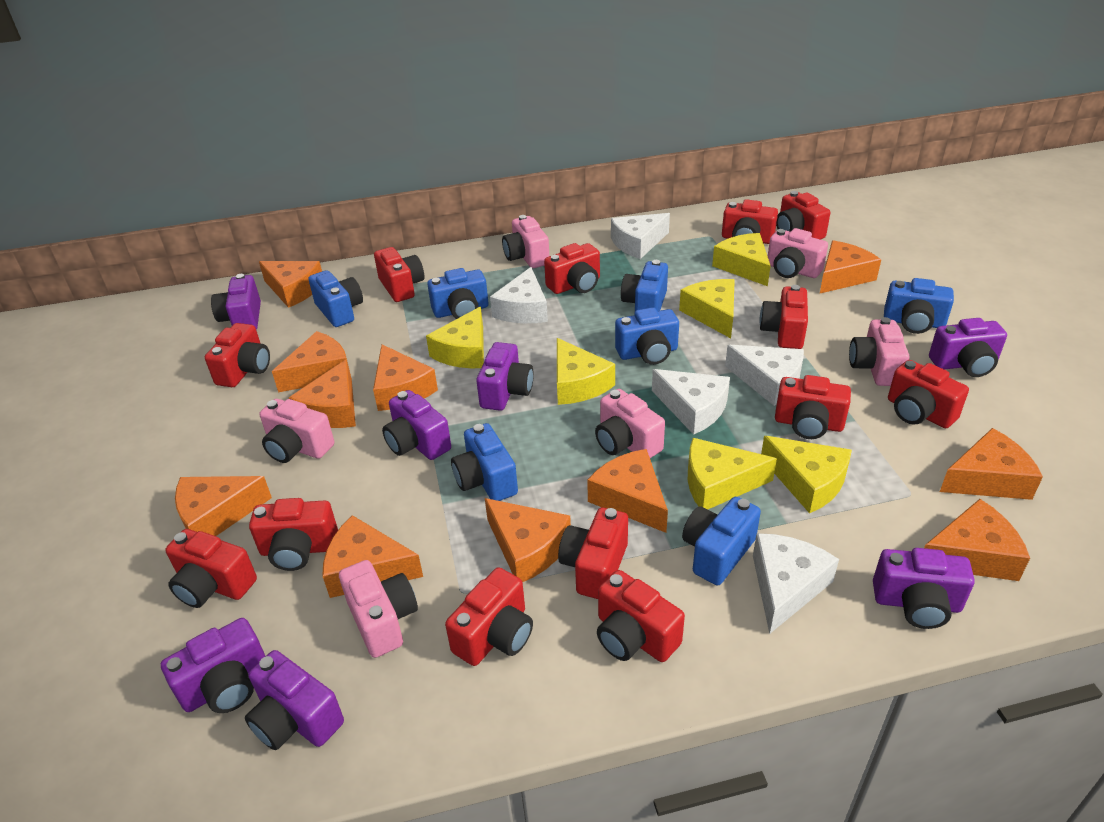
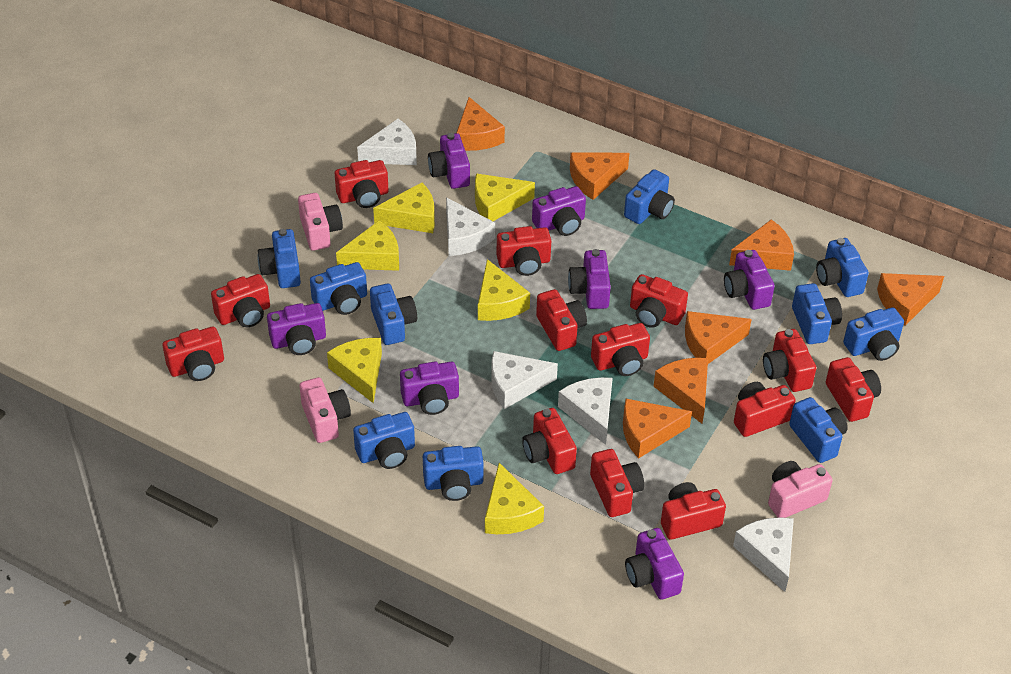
blue camera: 7 -> 10
orange cheese: 11 -> 7
pink camera: 6 -> 3

